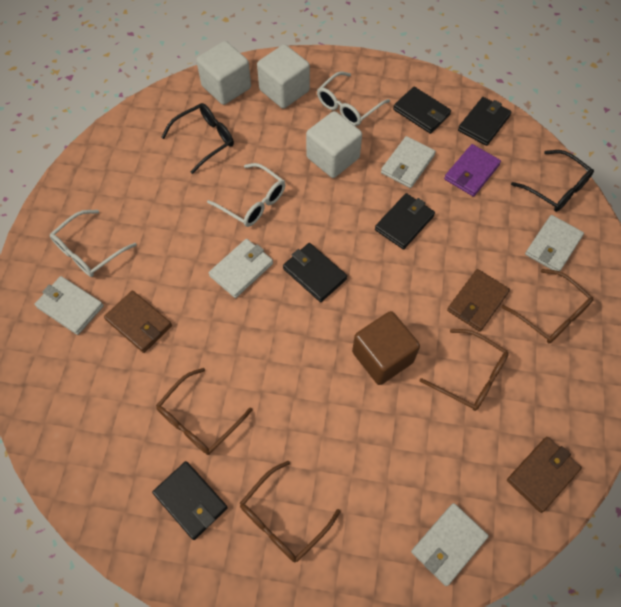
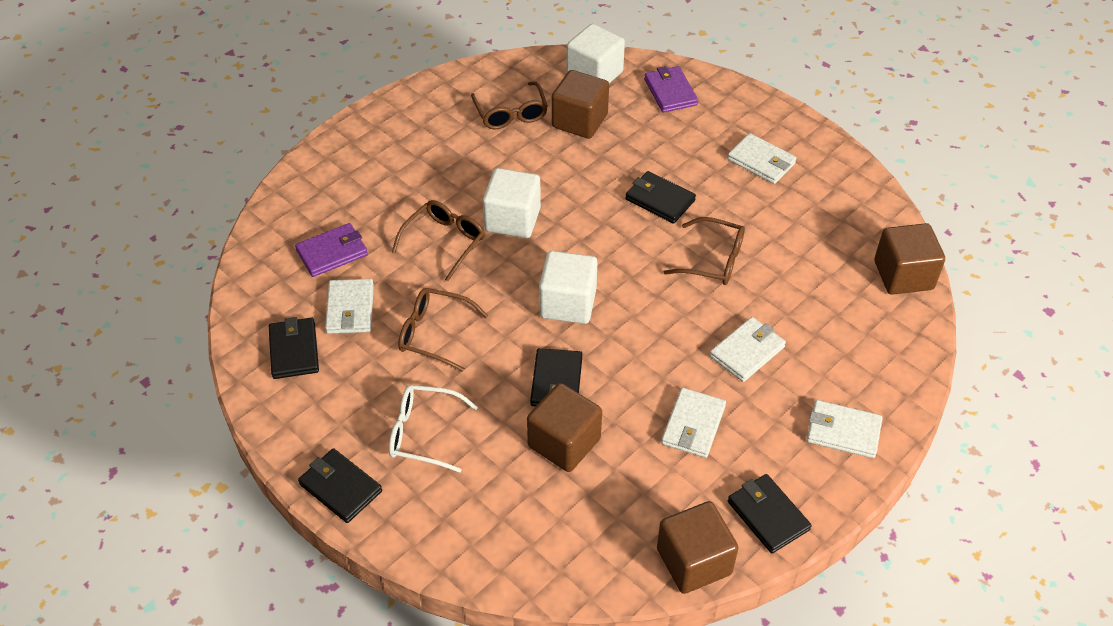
black glasses: 2 -> 0
brown cube: 1 -> 4
brown wallet: 3 -> 0
purple wallet: 1 -> 2
white glasses: 3 -> 1

